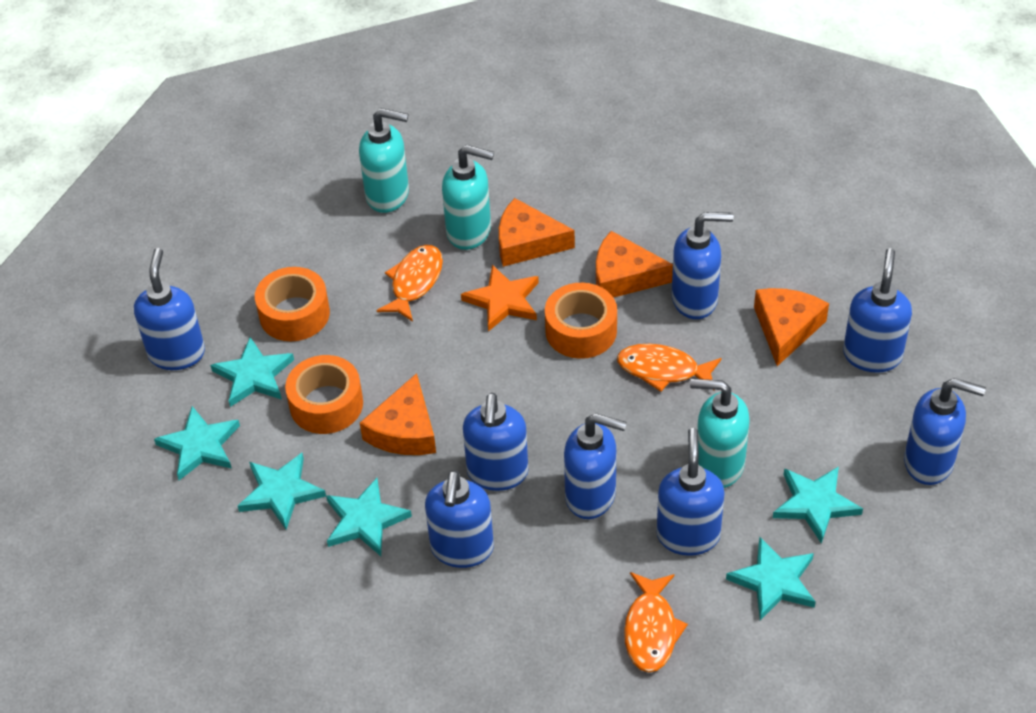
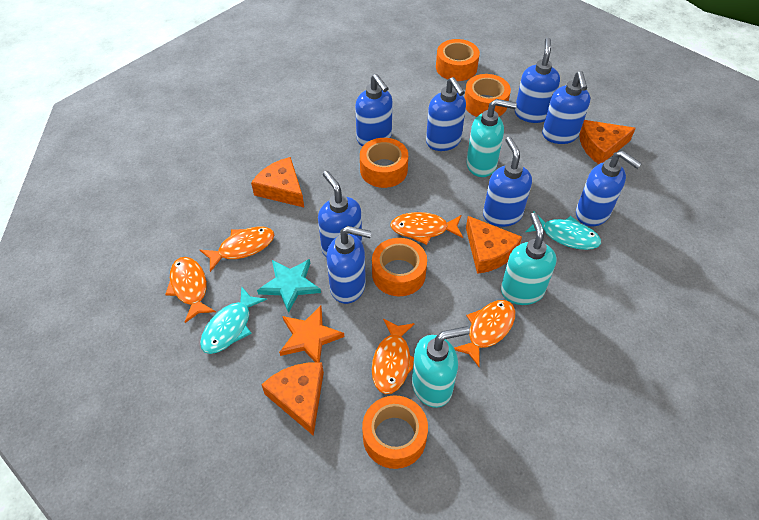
orange fish: 3 -> 5
orange tape: 3 -> 5
turquoise fish: 0 -> 2
turquoise star: 6 -> 1

